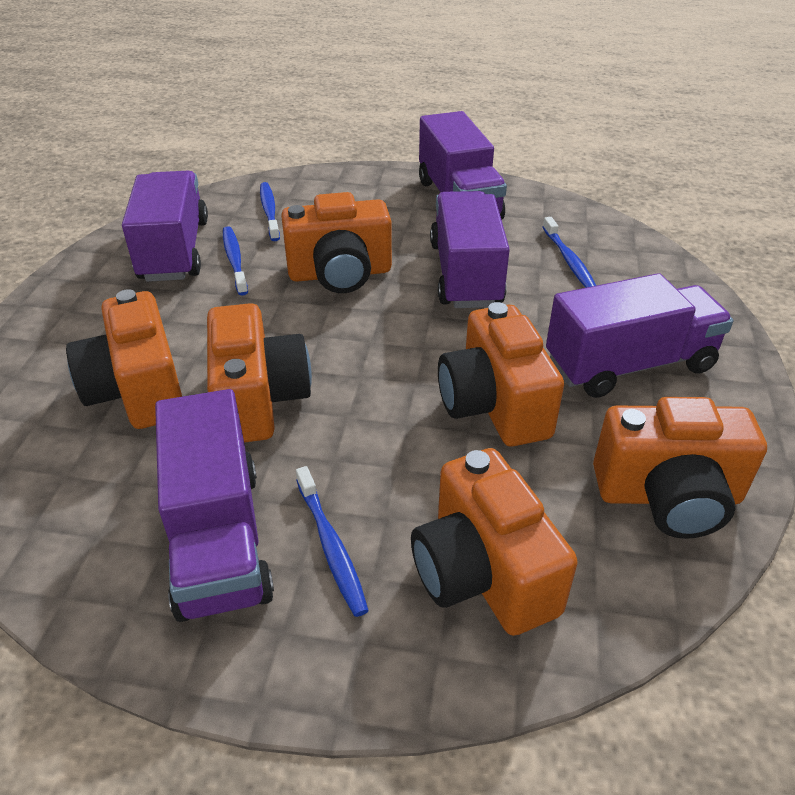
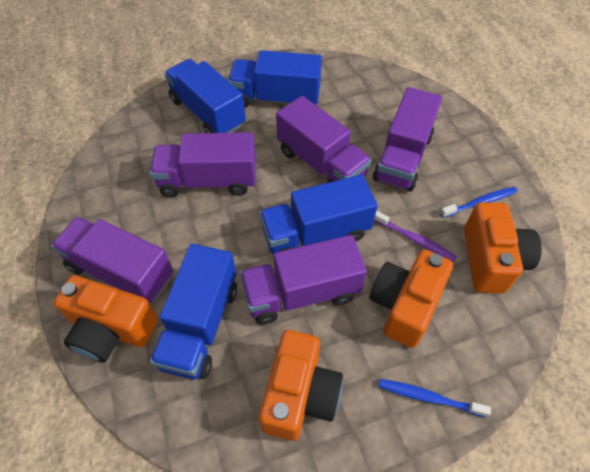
blue toothbrush: 4 -> 2
blue truck: 0 -> 4
orange camera: 6 -> 4
purple toothbrush: 0 -> 1

